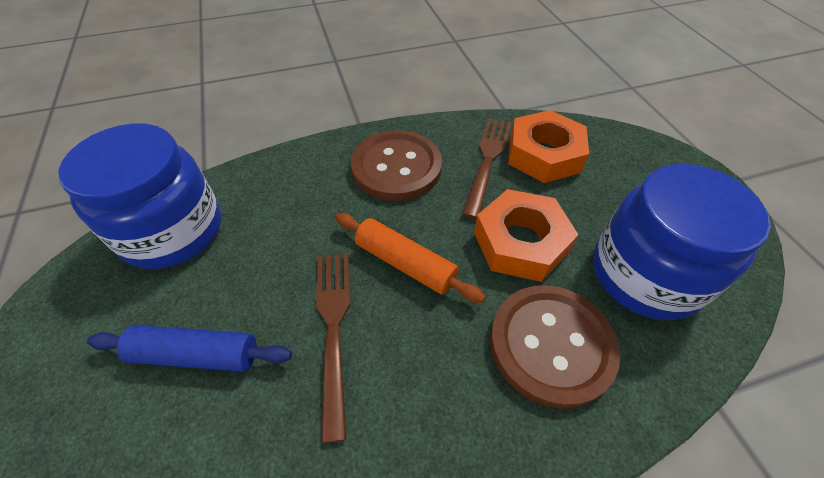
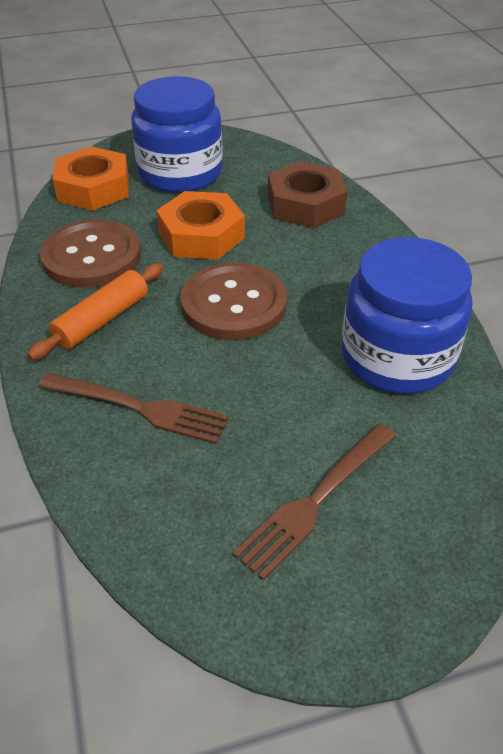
blue rolling pin: 1 -> 0
brown nut: 0 -> 1

